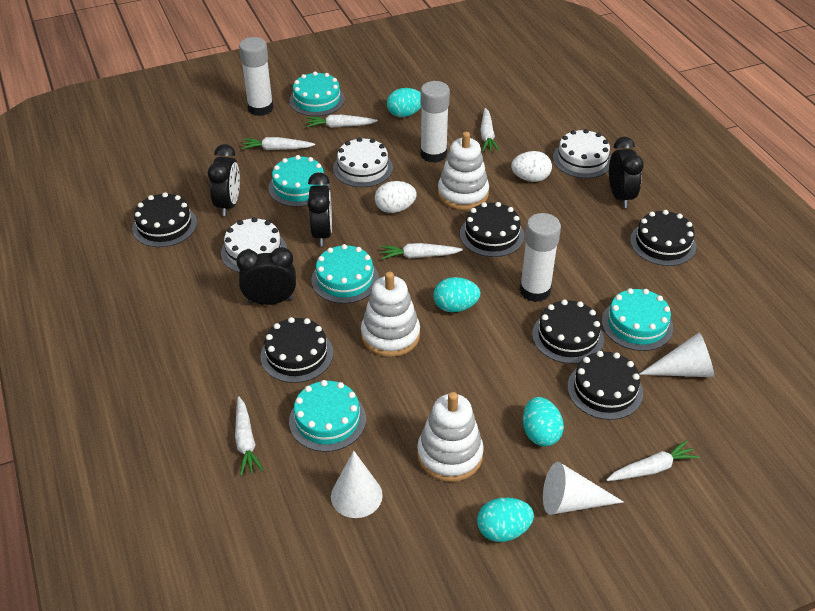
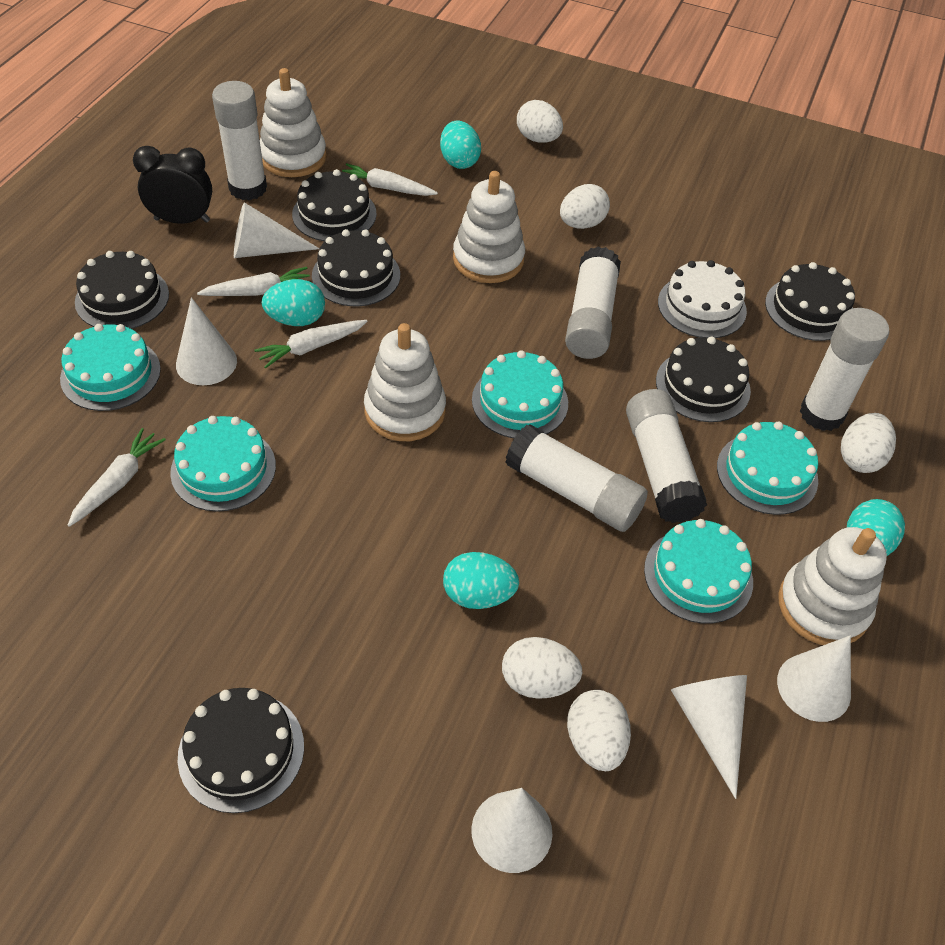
black clock: 4 -> 1
white cake: 3 -> 1
white carrot: 6 -> 4
white cone: 3 -> 5
white egg: 2 -> 5
white glue stick: 3 -> 5
white stacking toy: 3 -> 4

